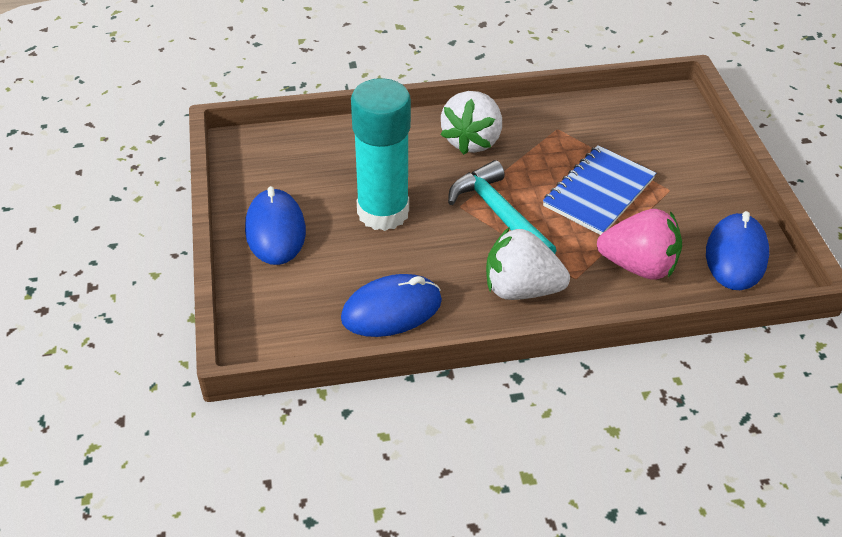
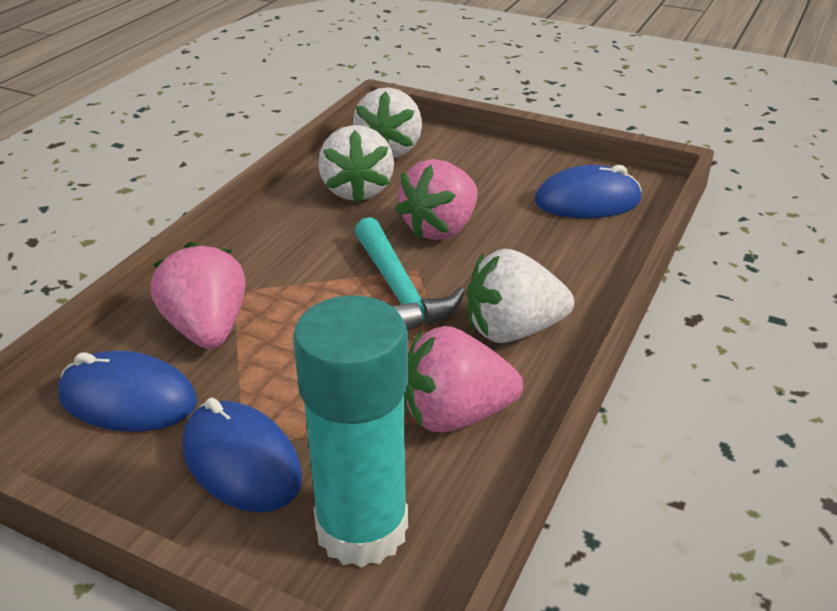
blue notebook: 1 -> 0
pink strawberry: 1 -> 3
white strawberry: 2 -> 3

